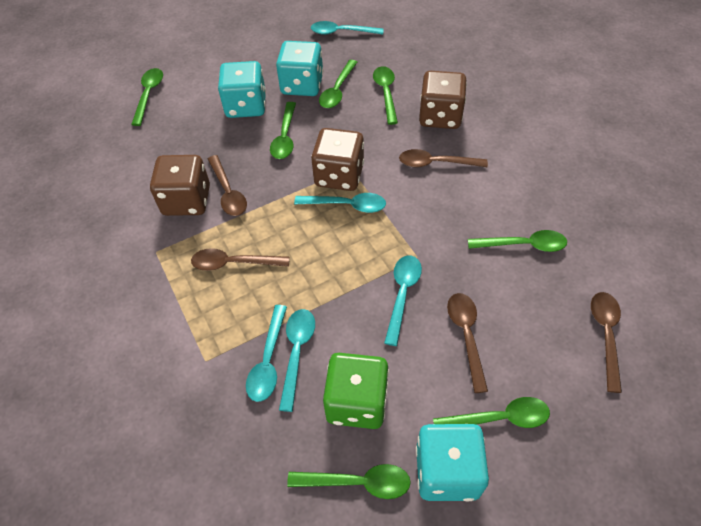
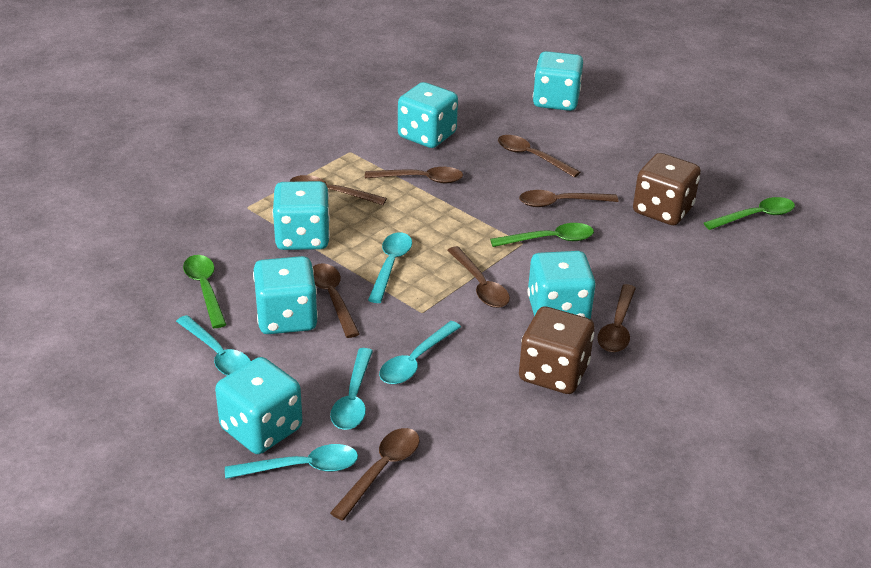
brown dice: 3 -> 2
brown spoon: 5 -> 8
green dice: 1 -> 0
green spoon: 7 -> 3
turquoise dice: 3 -> 6

